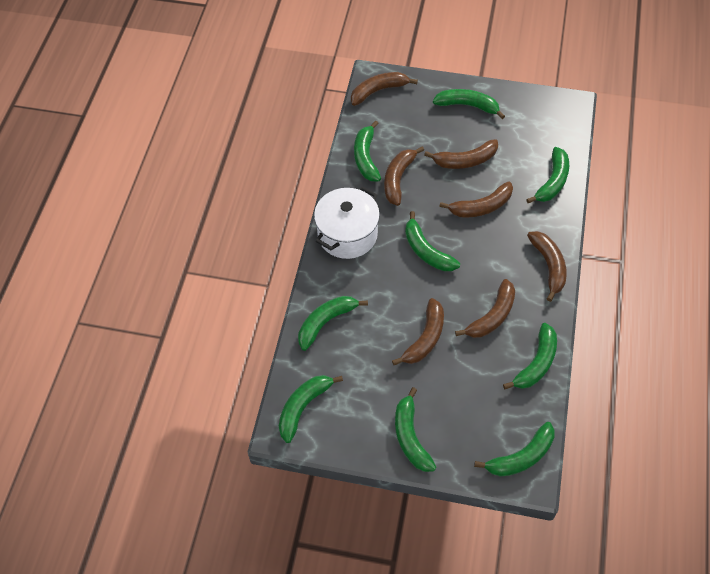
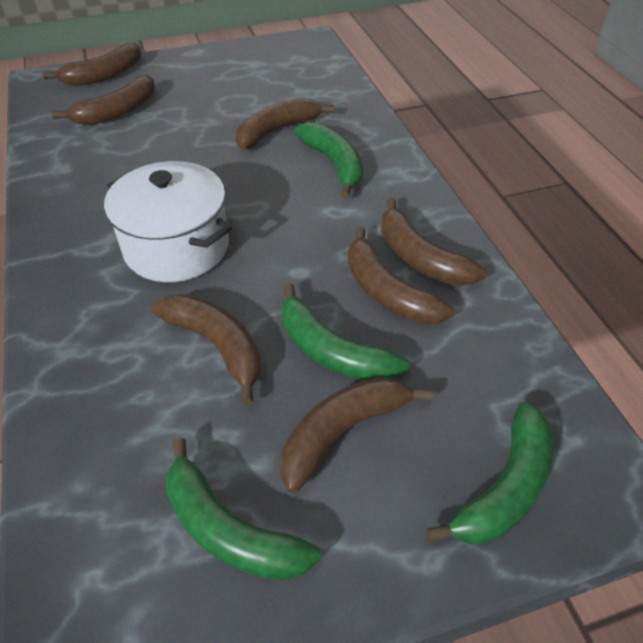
green banana: 9 -> 4

